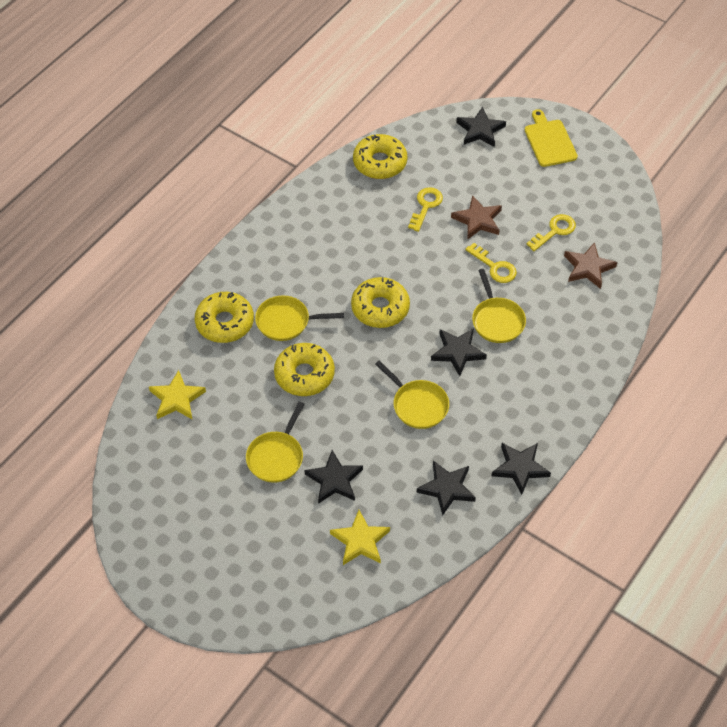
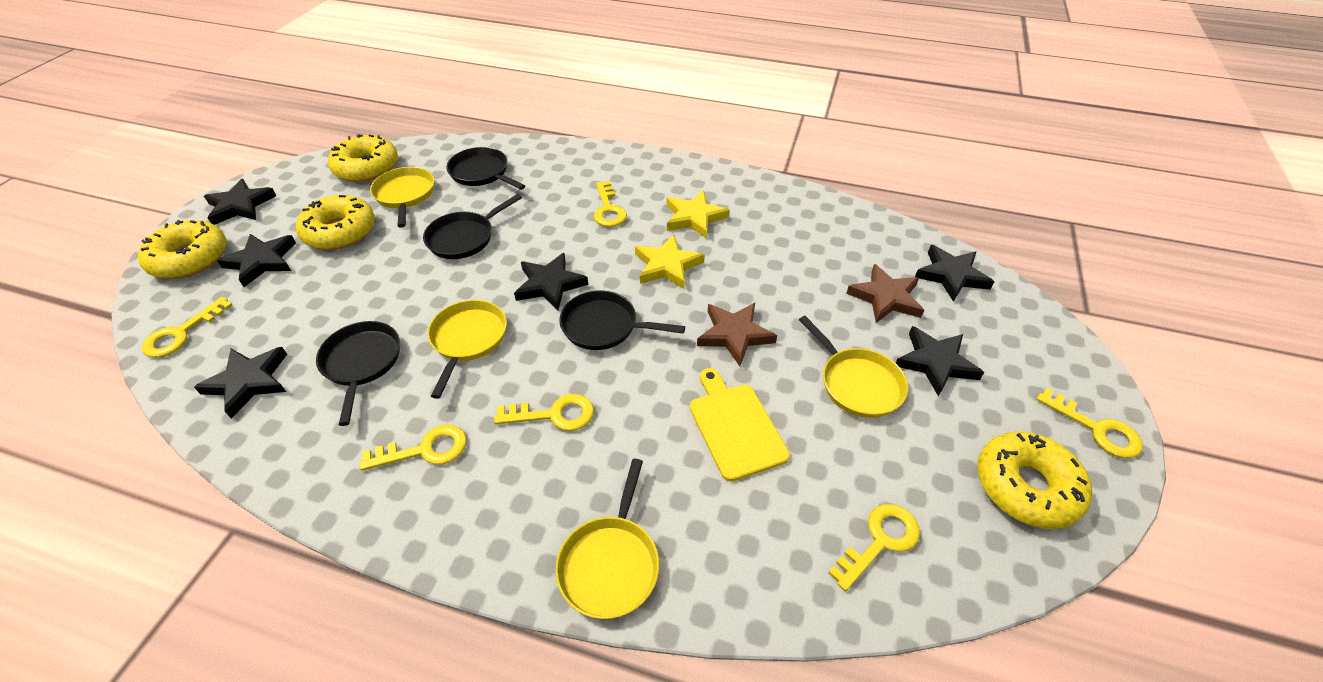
black pan: 0 -> 4
black star: 5 -> 6
yellow key: 3 -> 6

